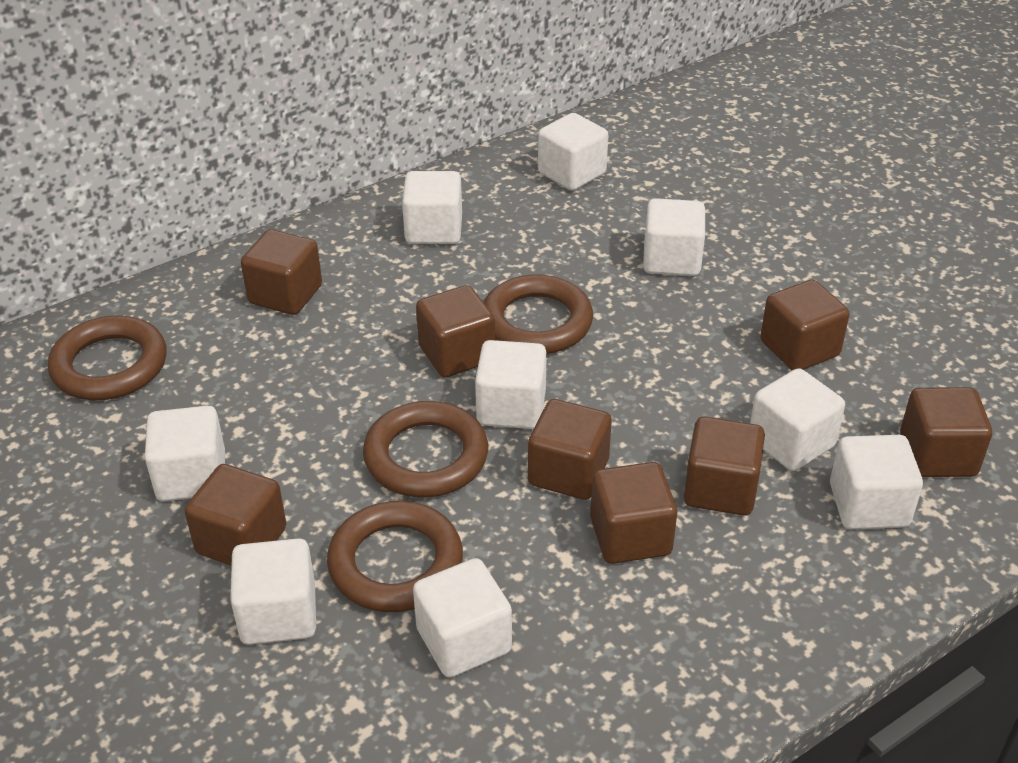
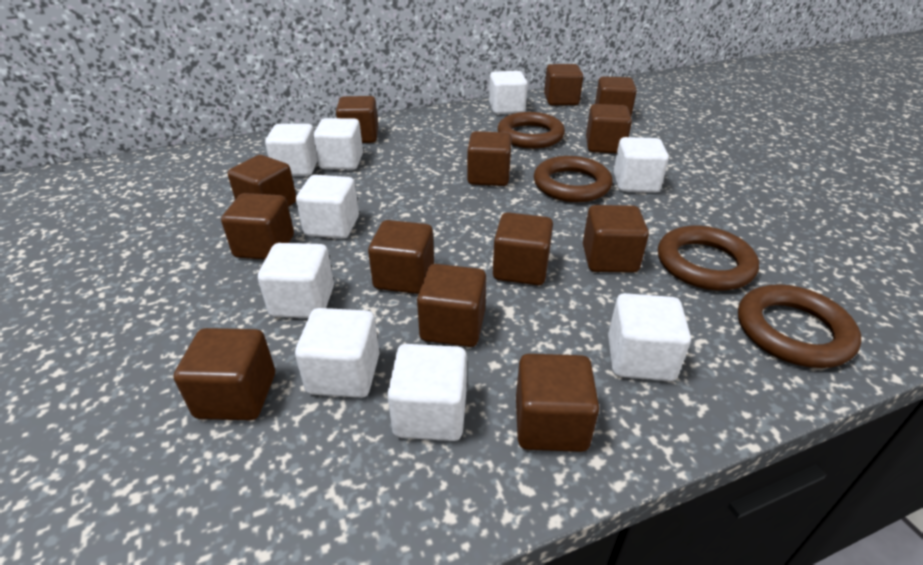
brown cube: 8 -> 13

